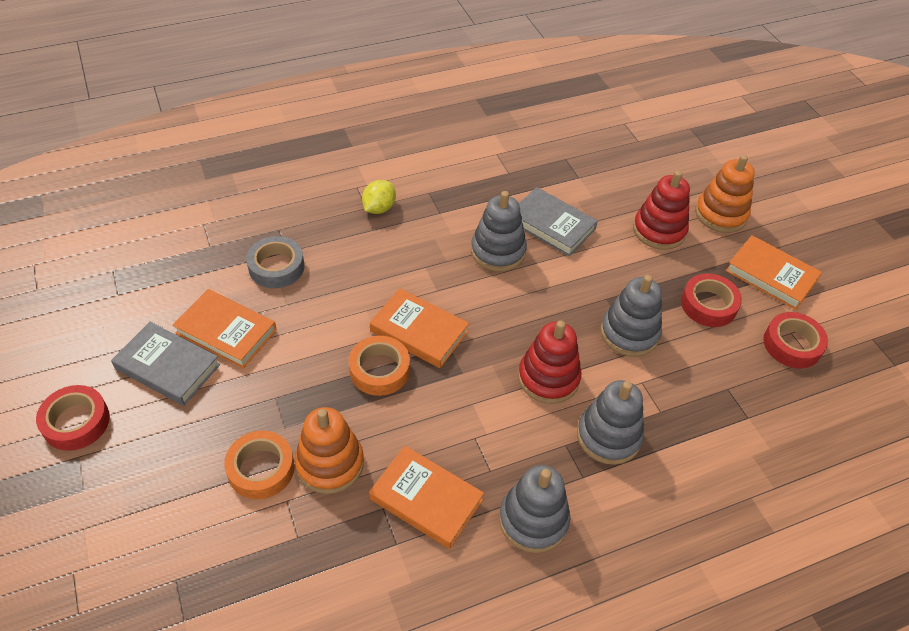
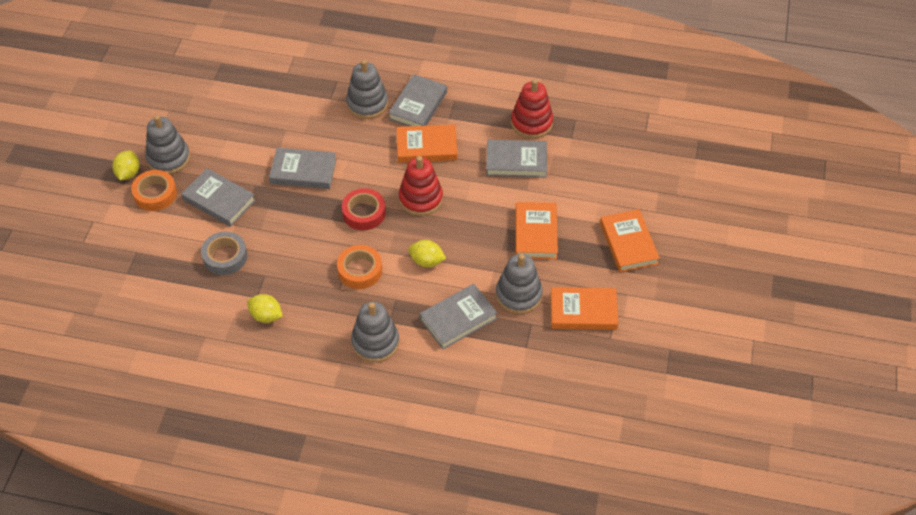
grey book: 2 -> 5
orange stacking toy: 2 -> 0
red tape: 3 -> 1
yellow lemon: 1 -> 3

